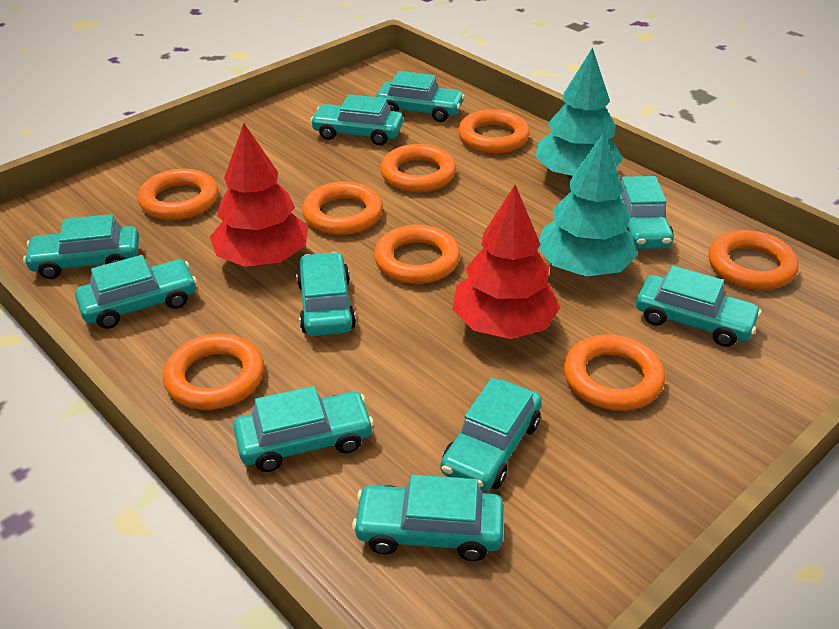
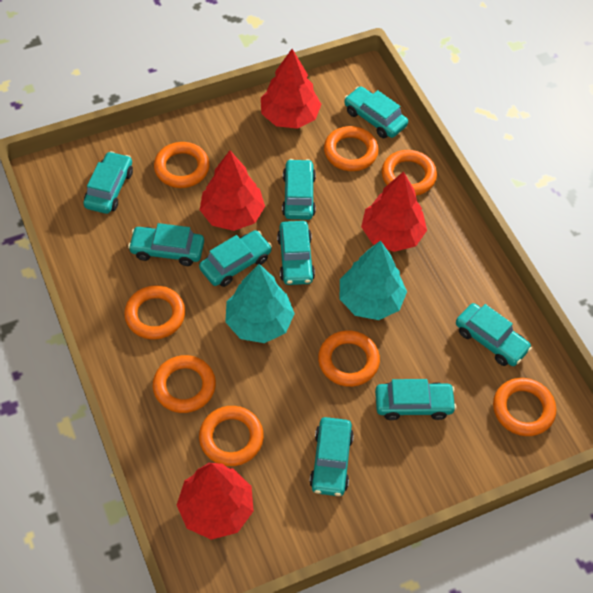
red tree: 2 -> 4
turquoise car: 10 -> 9

